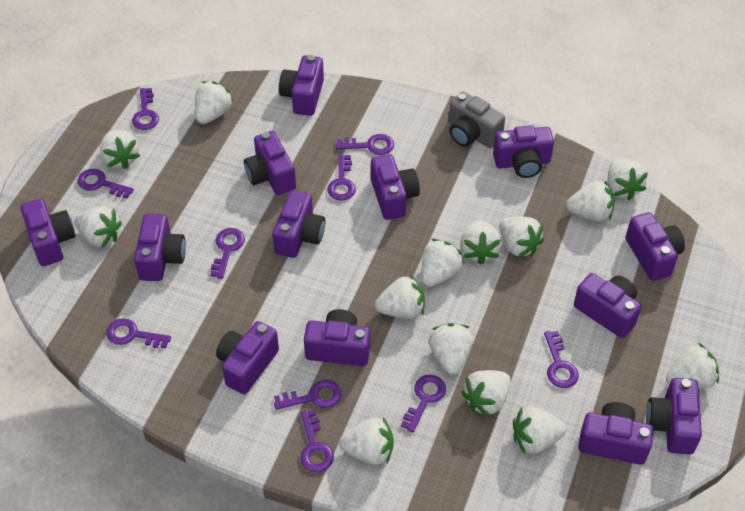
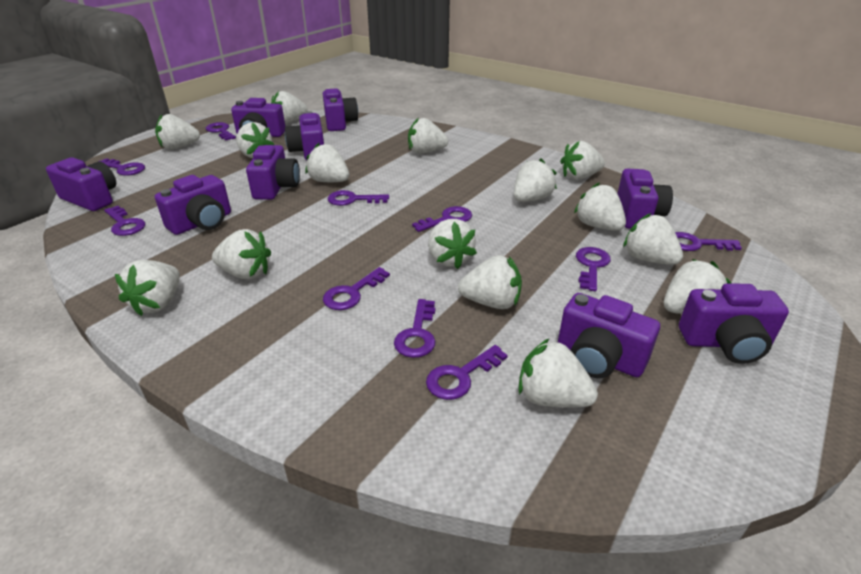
grey camera: 1 -> 0
purple camera: 13 -> 9
white strawberry: 14 -> 15

